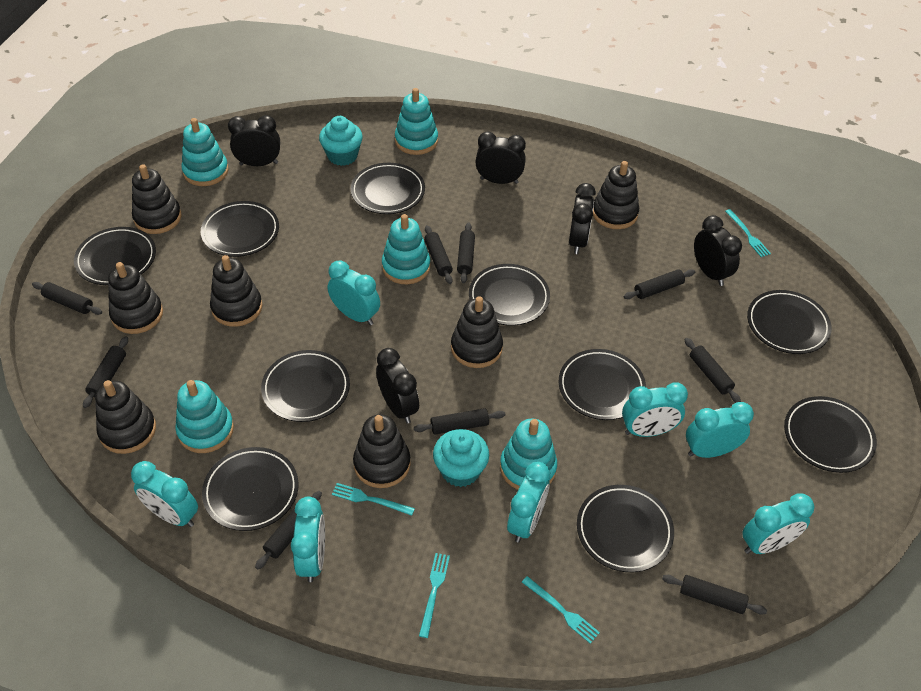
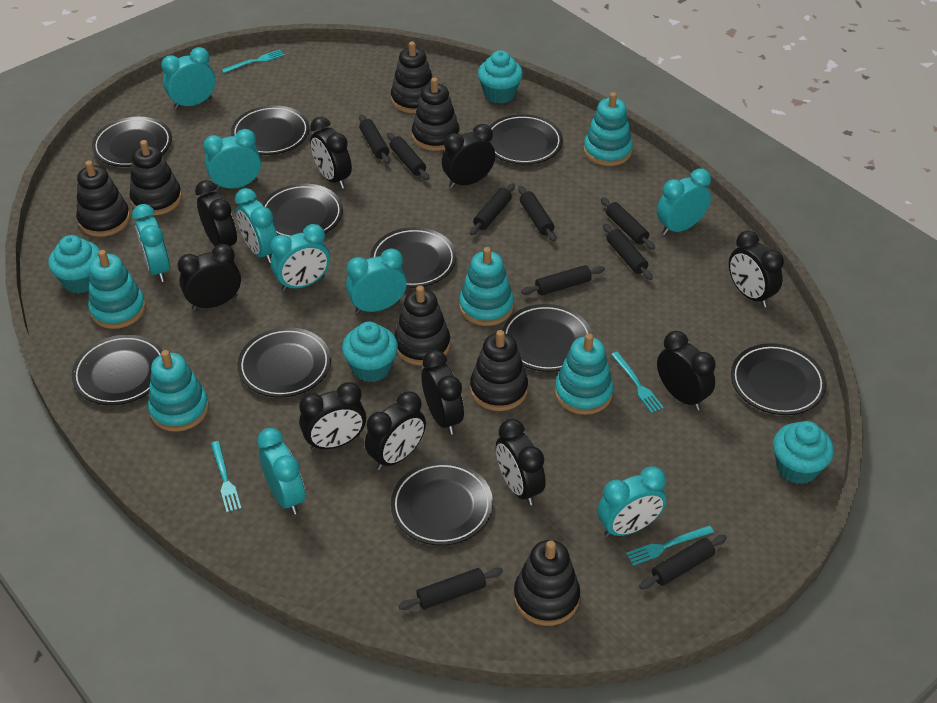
black clock: 5 -> 10
turquoise clock: 7 -> 9
turquoise cupcake: 2 -> 4

